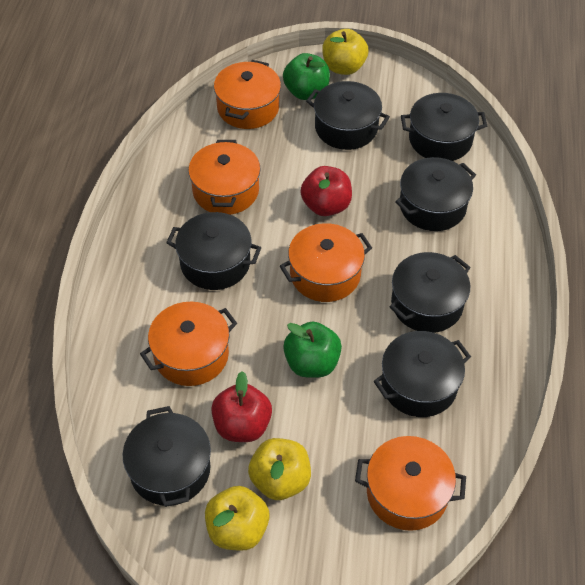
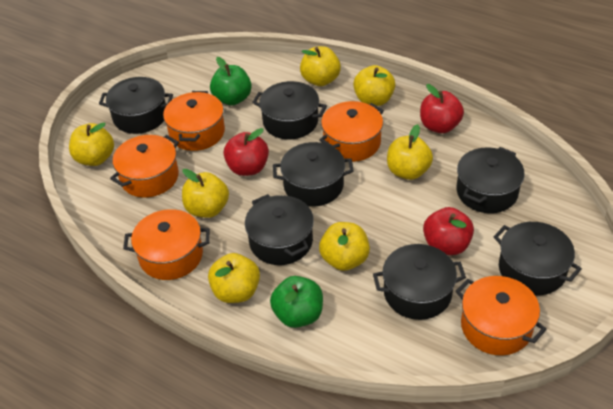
red apple: 2 -> 3
yellow apple: 3 -> 7

